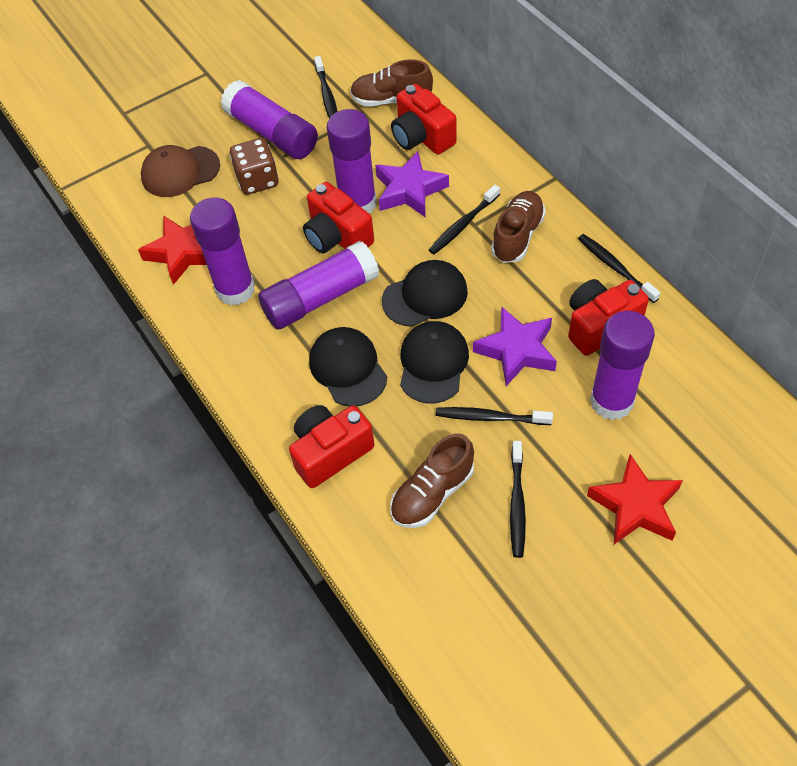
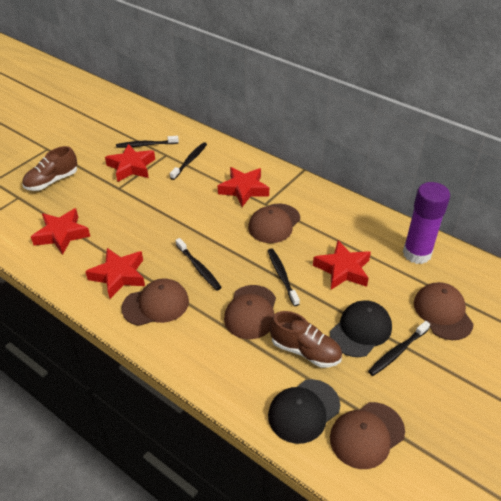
black cap: 3 -> 2
brown cap: 1 -> 5
brown dice: 1 -> 0
brown shoe: 3 -> 2
purple glue stick: 5 -> 1
purple star: 2 -> 0
red camera: 4 -> 0
red star: 2 -> 5

